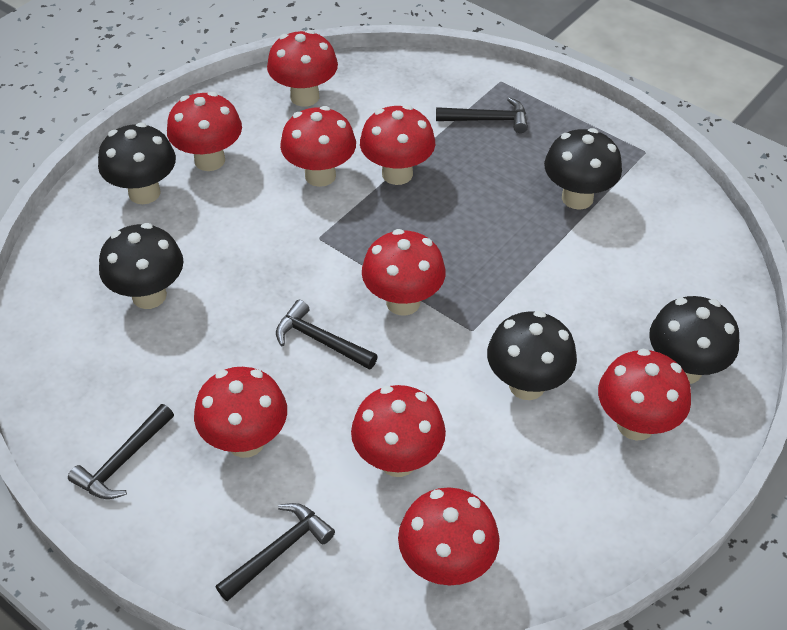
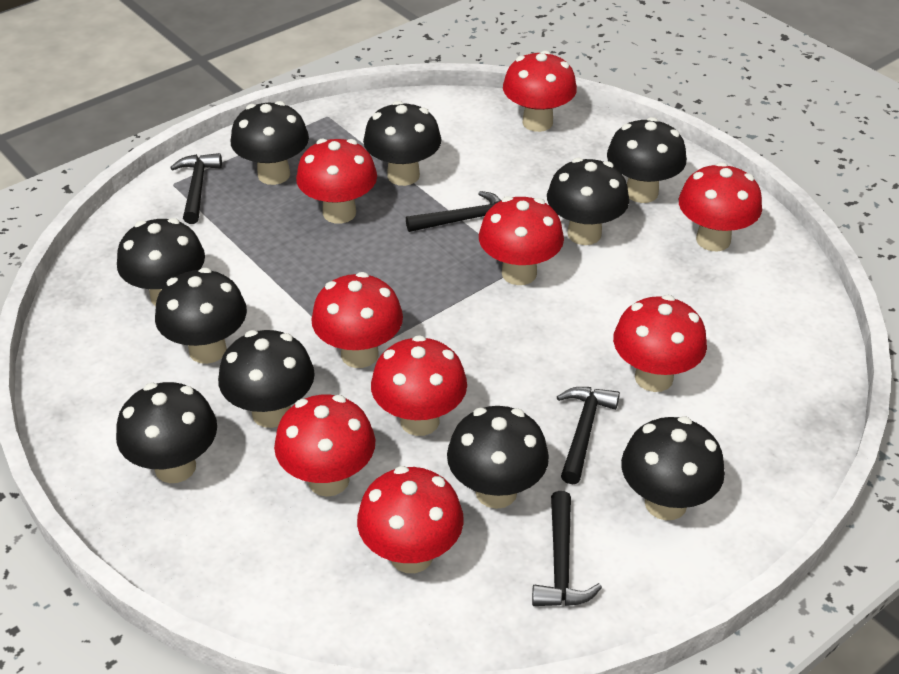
black mushroom: 5 -> 10

